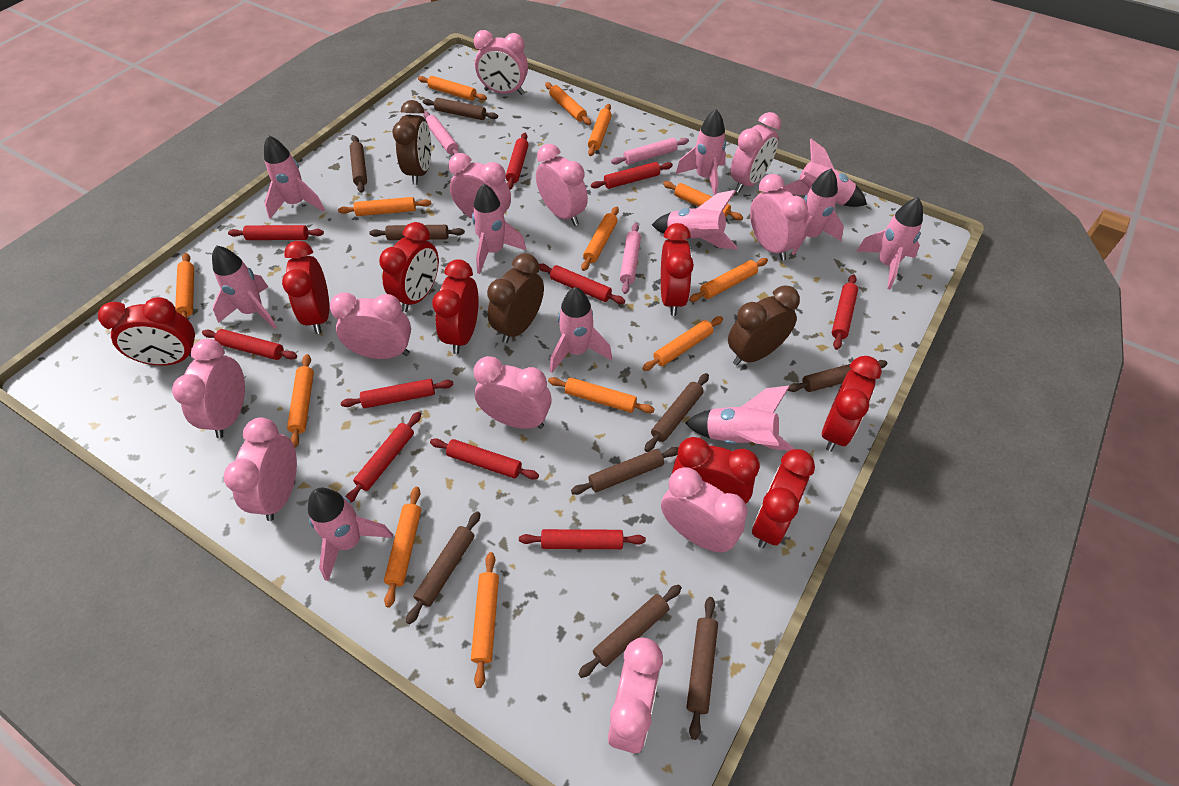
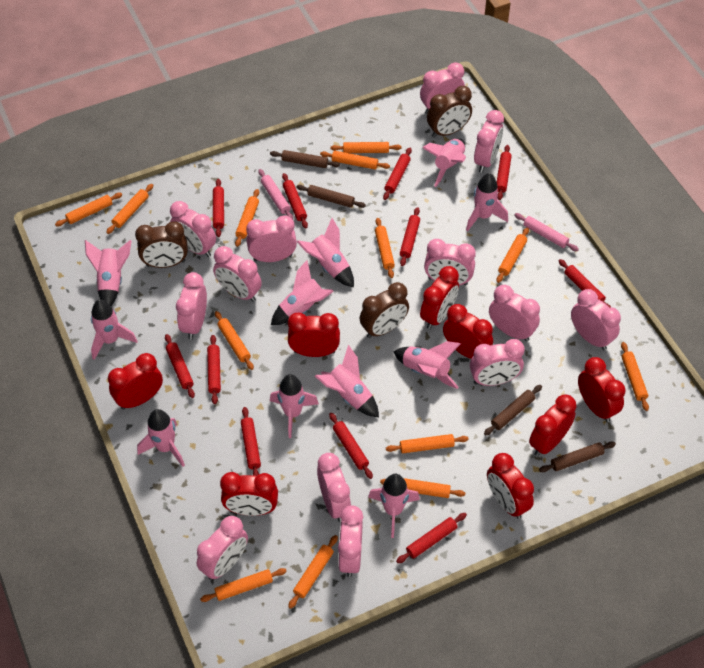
brown rolling pin: 9 -> 4
pink clock: 11 -> 13
pink rolling pin: 3 -> 2
red rolling pin: 10 -> 11

